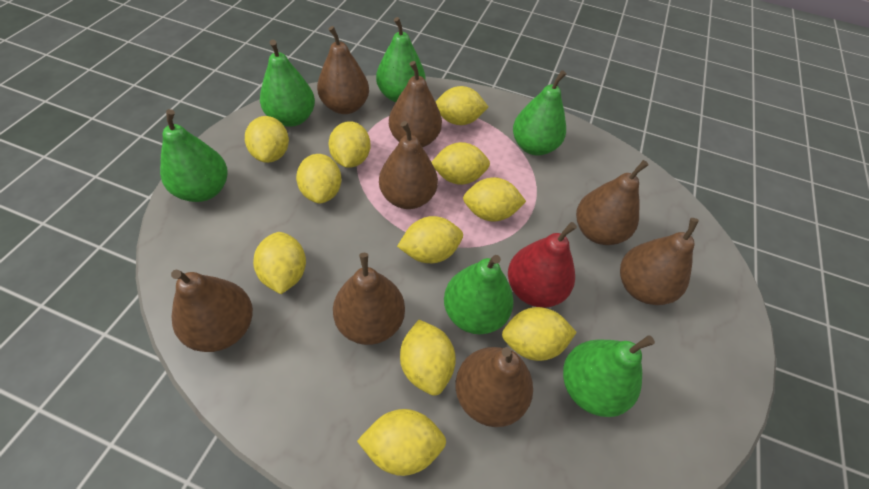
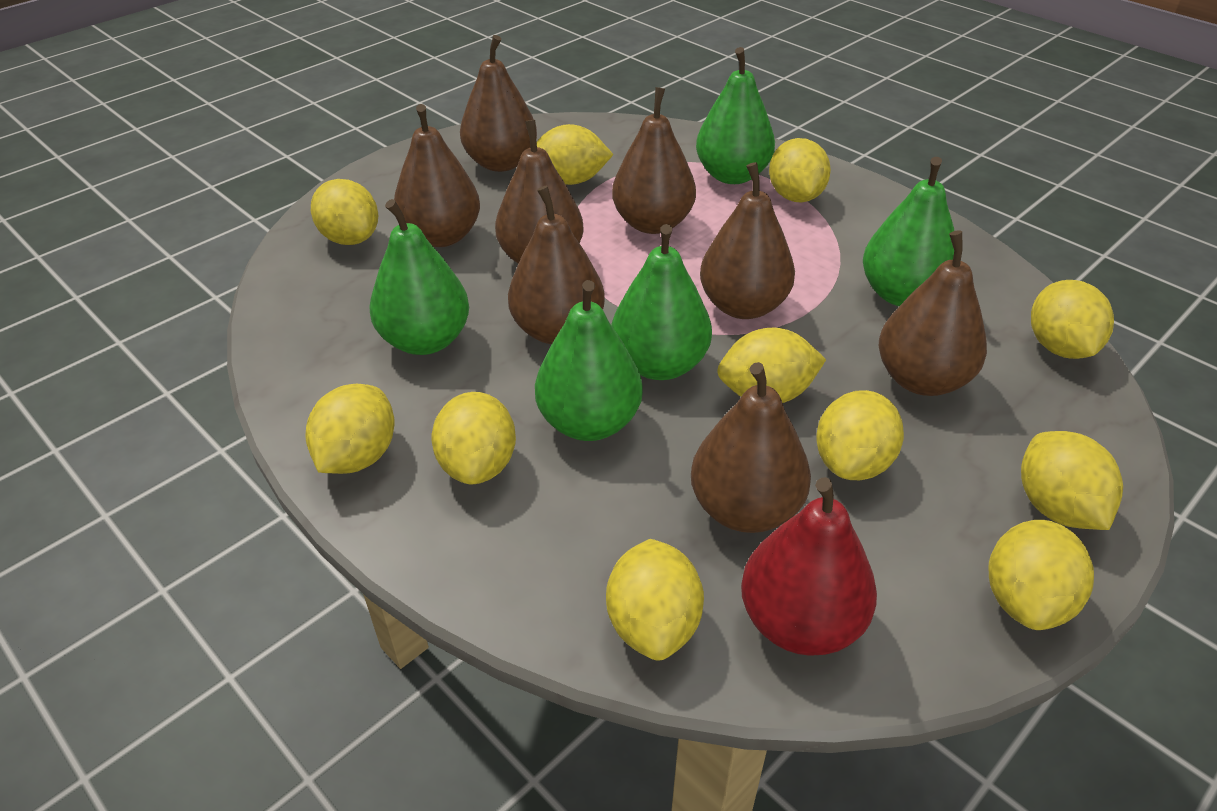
green pear: 6 -> 5

